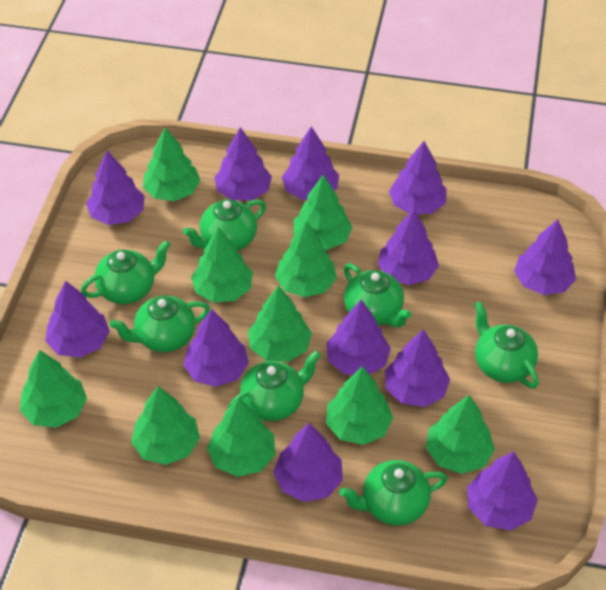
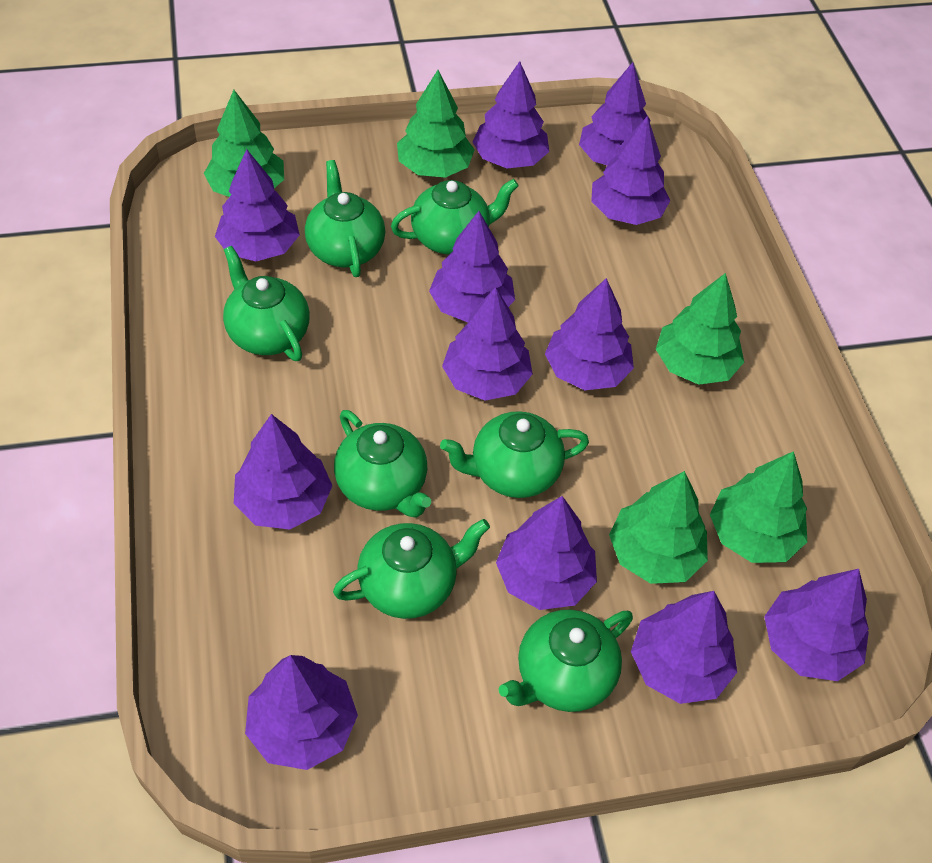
green tree: 10 -> 5

